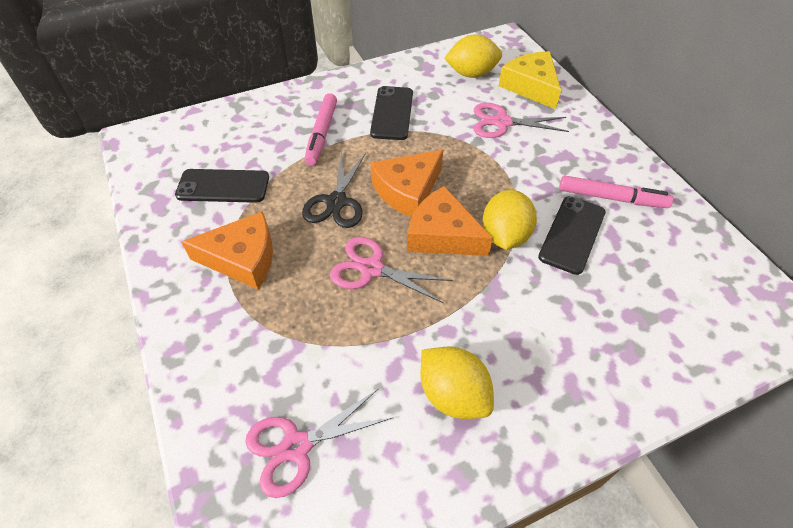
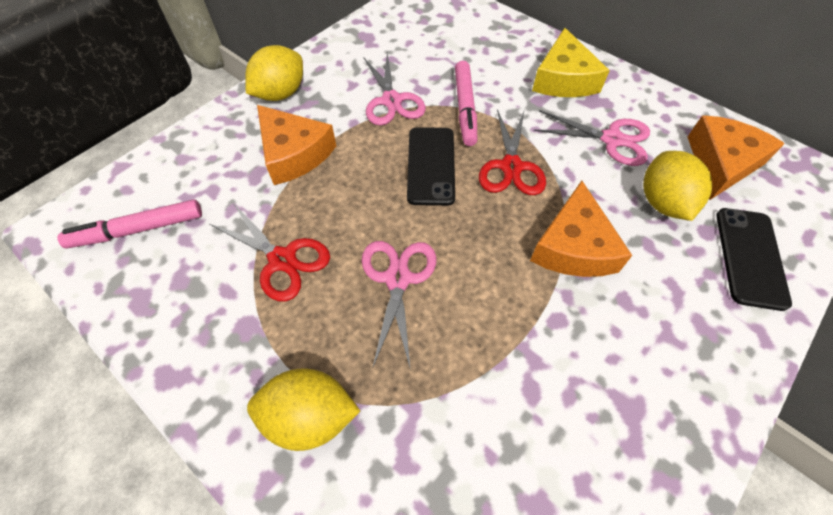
black phone: 3 -> 2
black scissors: 1 -> 0
red scissors: 0 -> 2

